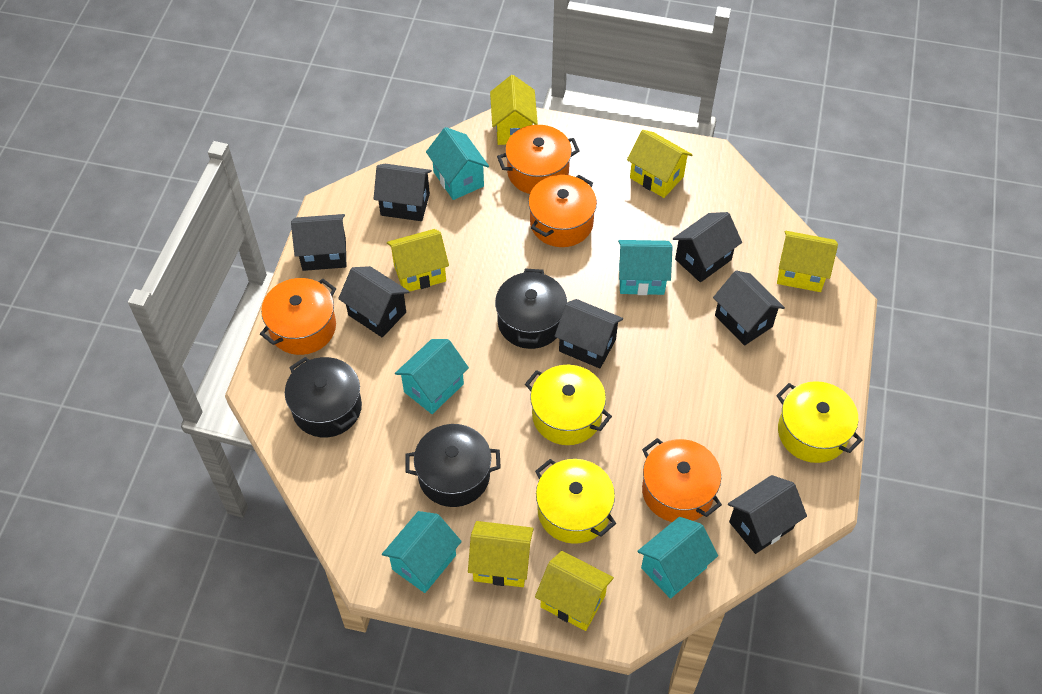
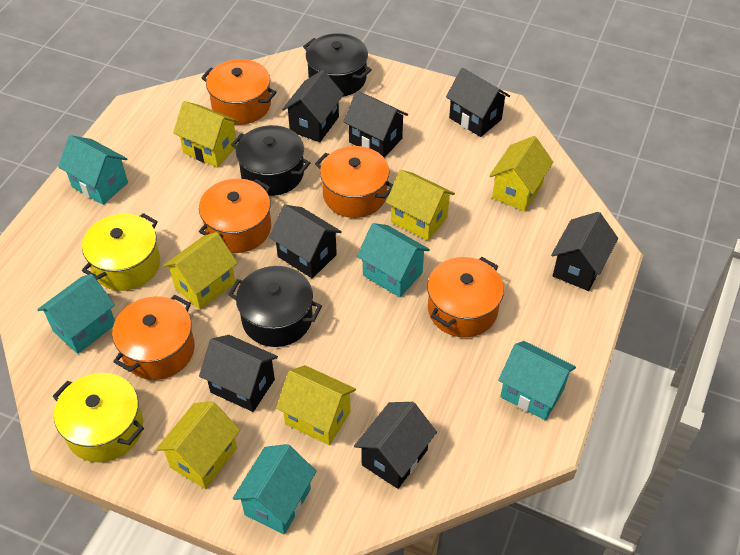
orange pot: 4 -> 5
yellow pot: 3 -> 2

